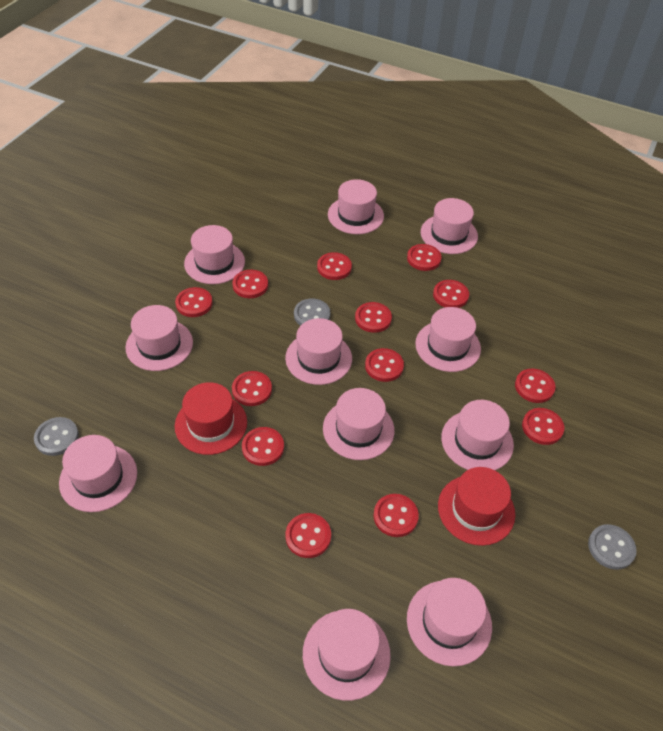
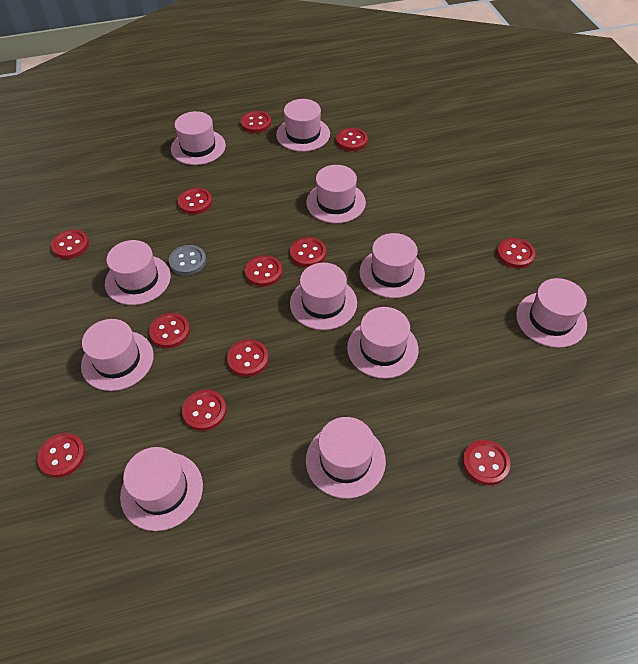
grey button: 3 -> 1
red button: 13 -> 12
red hat: 2 -> 0

